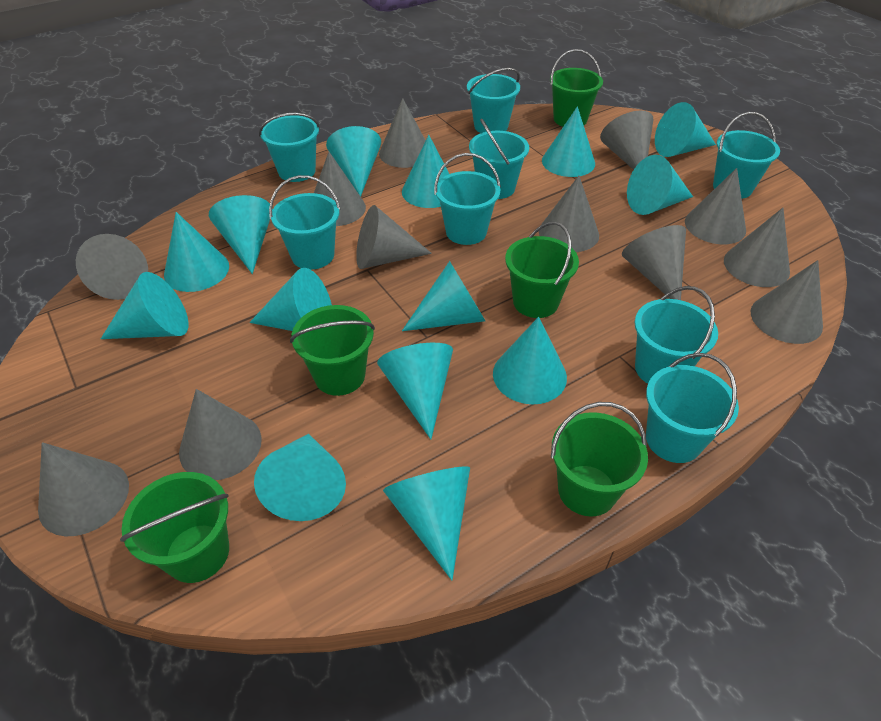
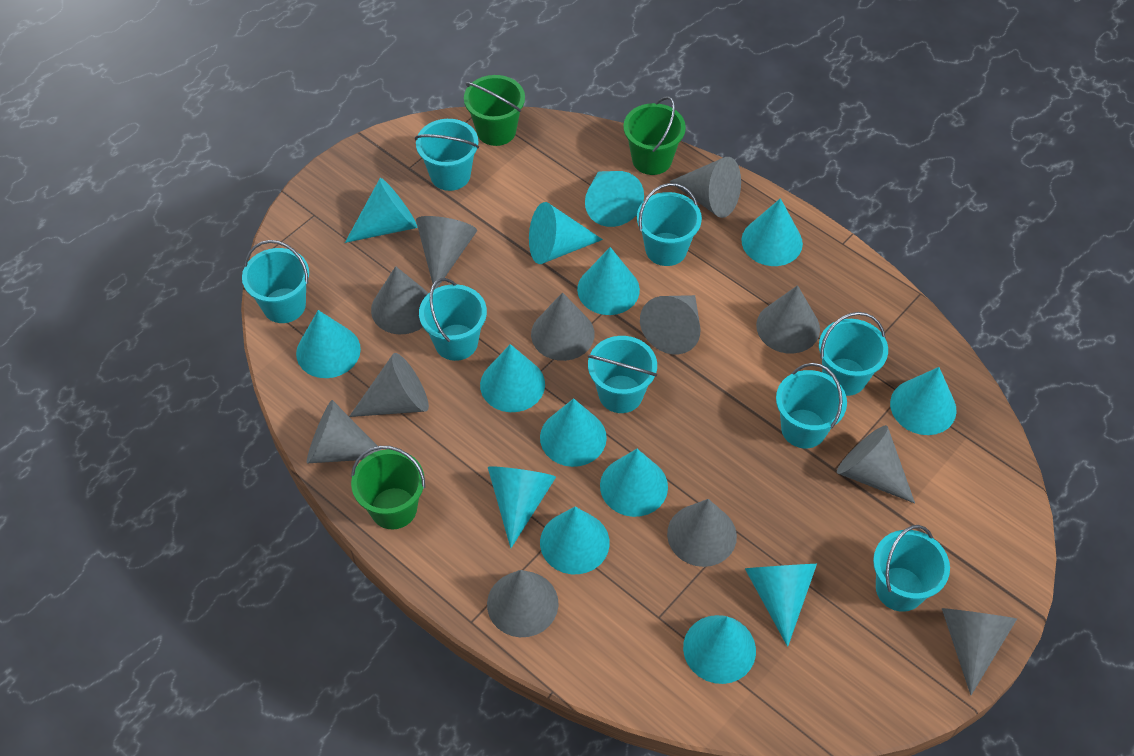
green bucket: 5 -> 3

